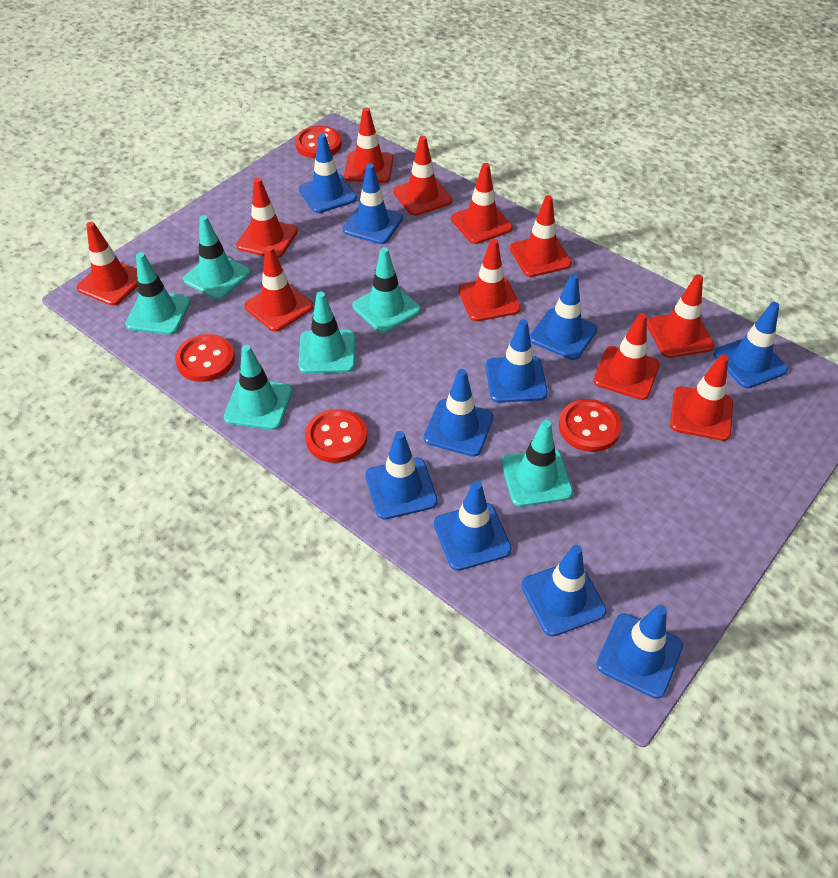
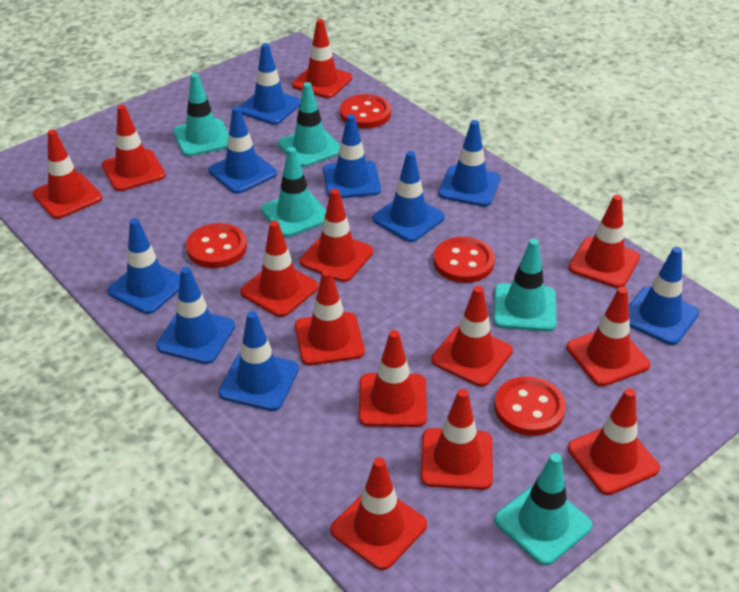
blue traffic cone: 10 -> 9
red traffic cone: 11 -> 13
turquoise traffic cone: 6 -> 5

